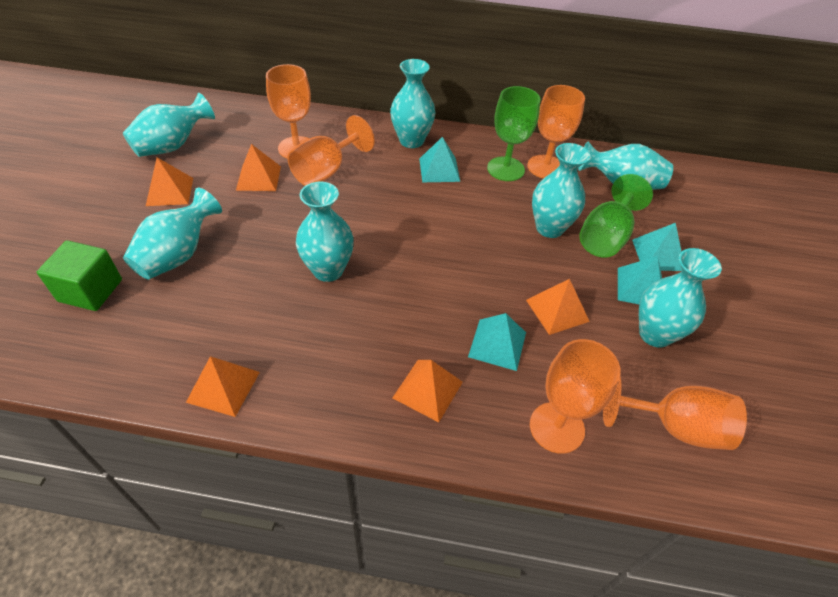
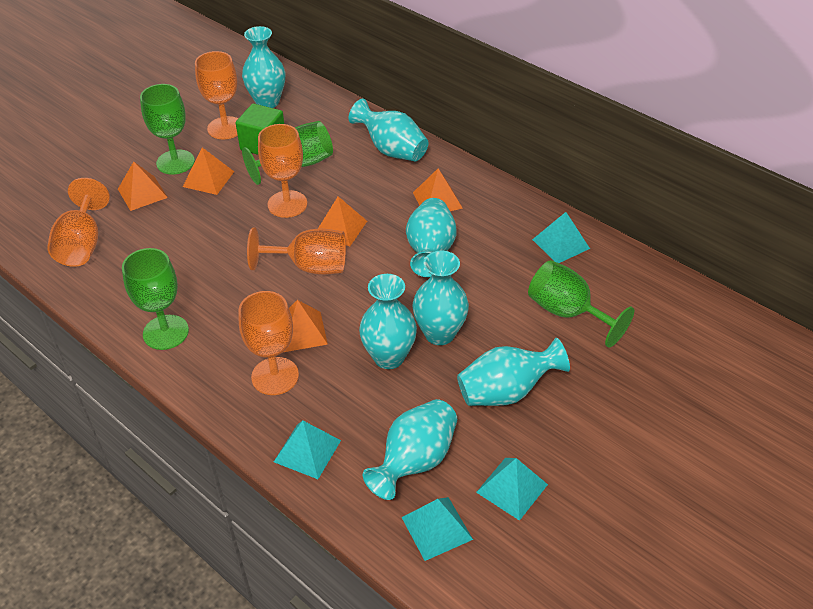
green goblet: 2 -> 4

